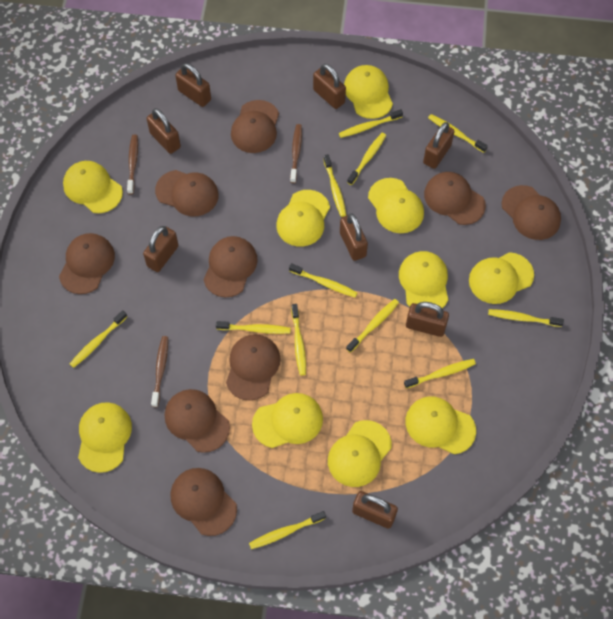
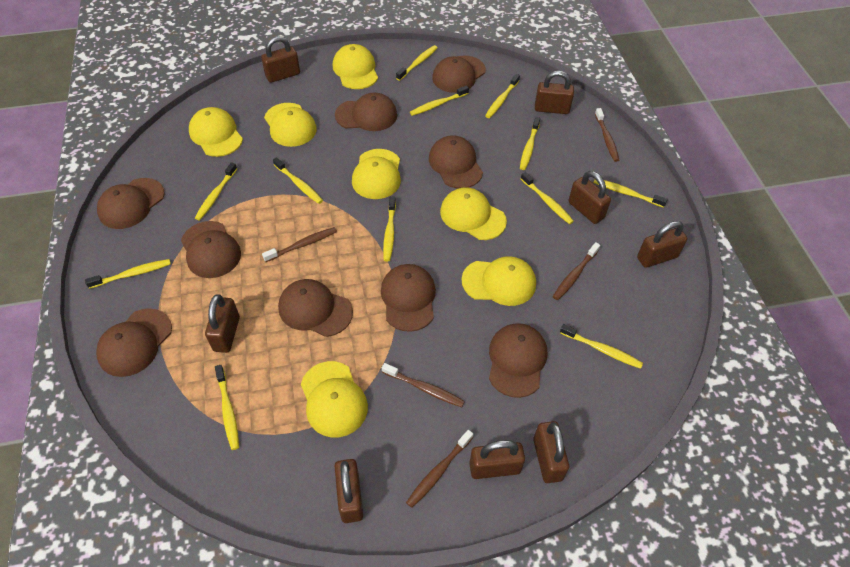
brown toothbrush: 3 -> 5
yellow cap: 10 -> 7

